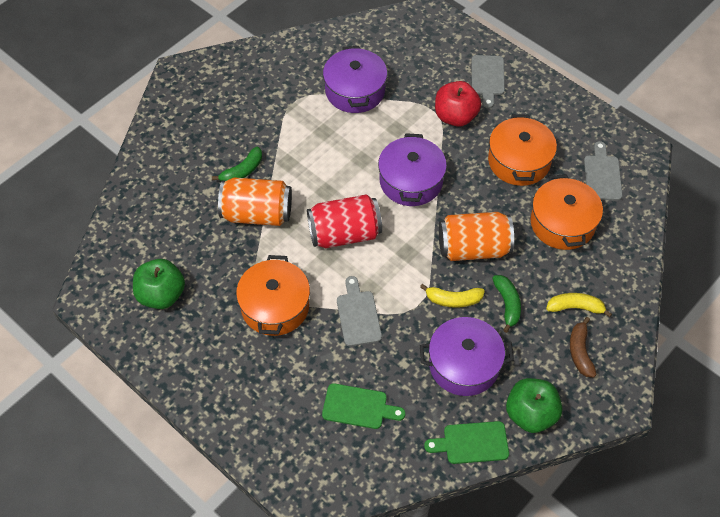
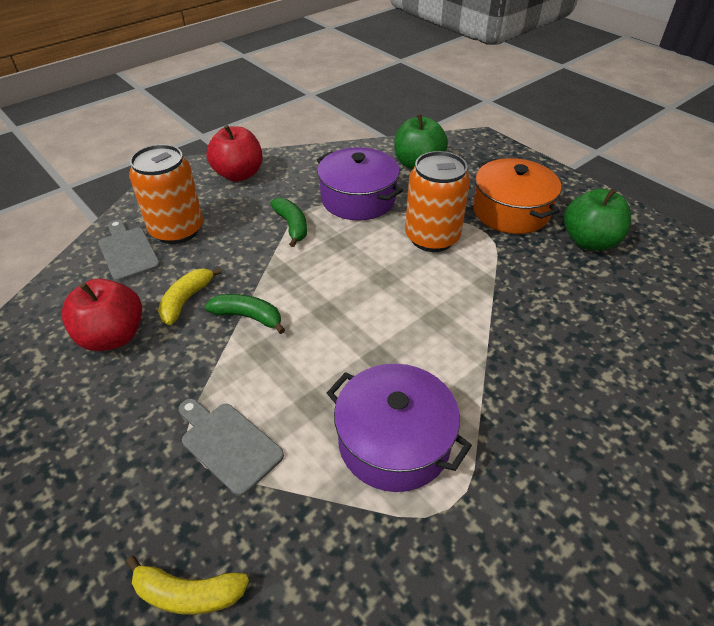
brown banana: 1 -> 0
green cutting board: 2 -> 0
grey cutting board: 3 -> 2
orange pot: 3 -> 1
purple pot: 3 -> 2
red apple: 1 -> 2
red can: 1 -> 0

